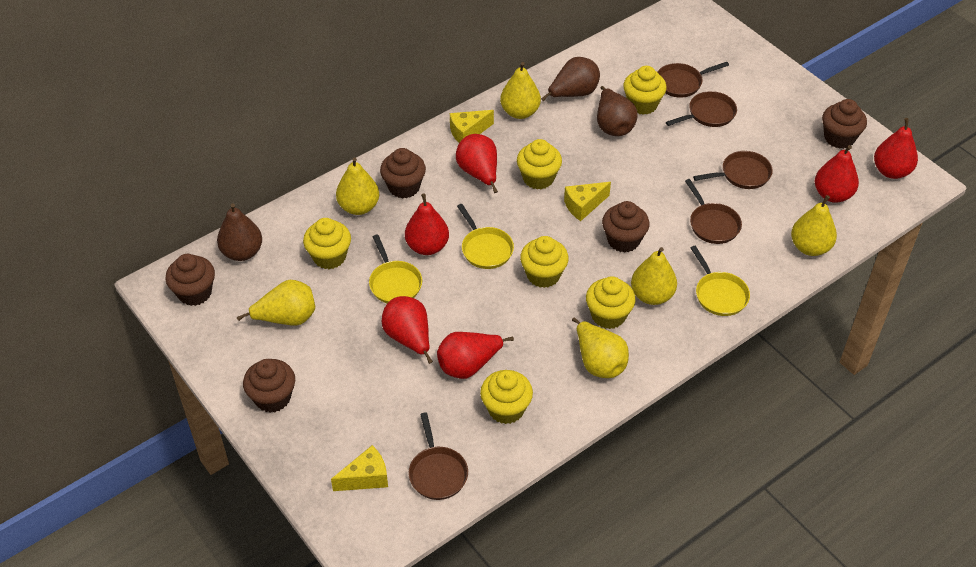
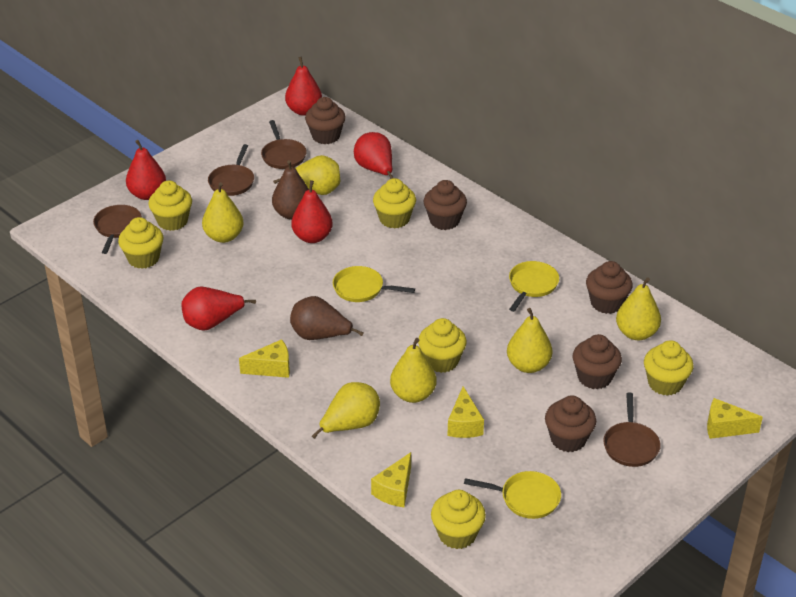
brown pan: 5 -> 4
brown pear: 3 -> 2
red pear: 6 -> 5
yellow cheese: 3 -> 4

